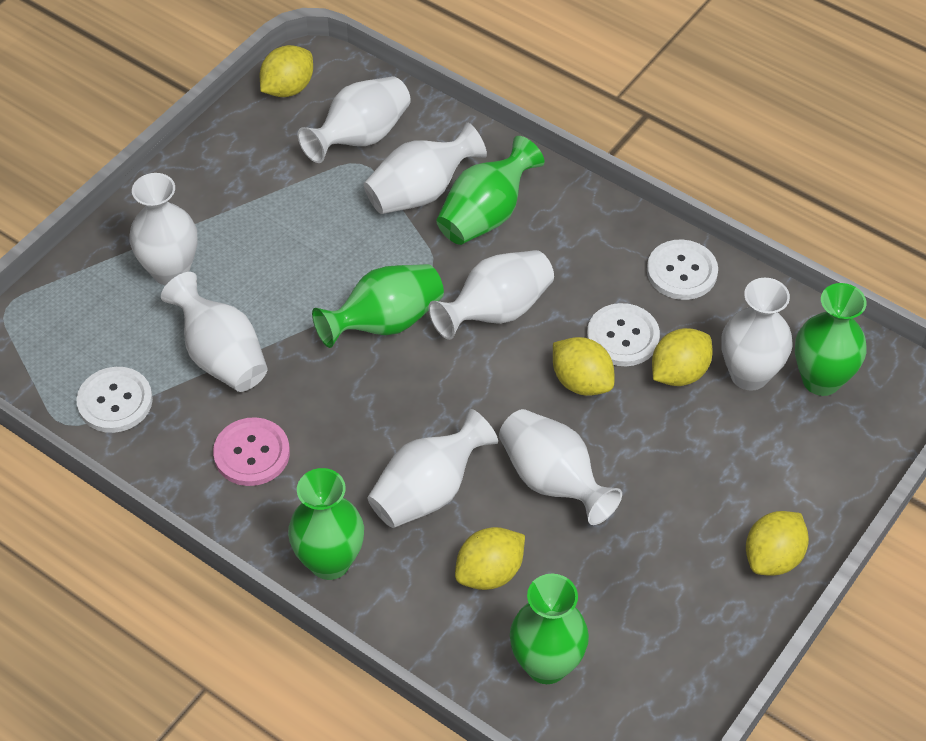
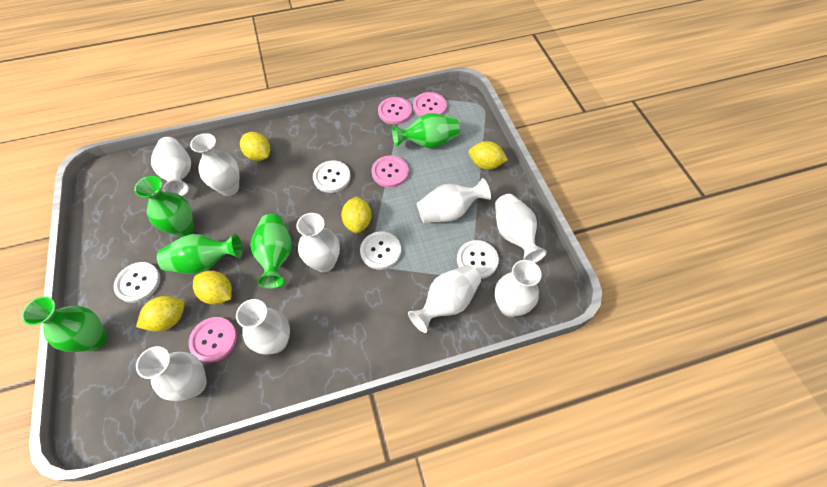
pink button: 1 -> 4
white button: 3 -> 4
white vase: 8 -> 9

